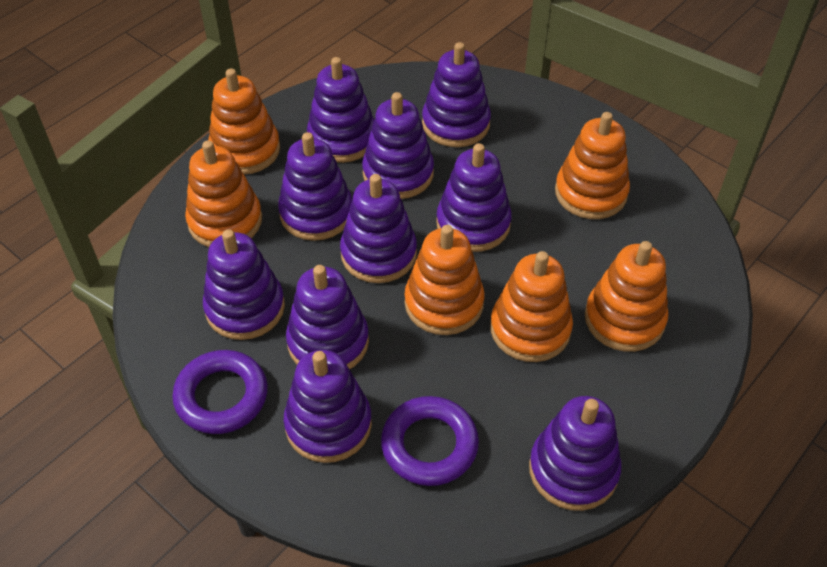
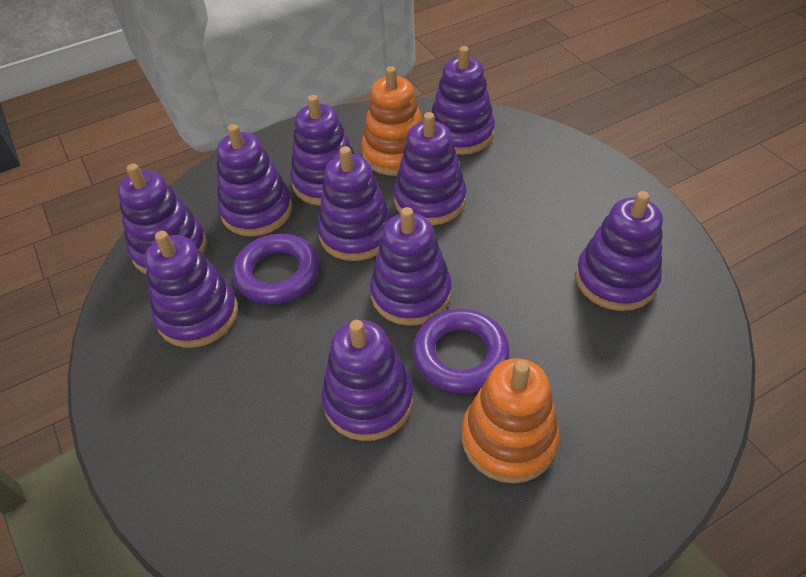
orange stacking toy: 6 -> 2

